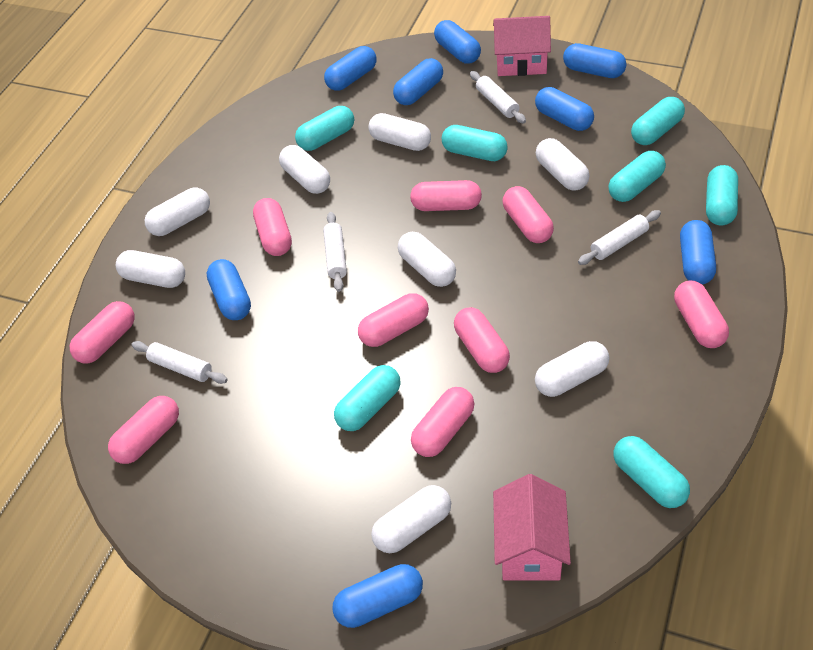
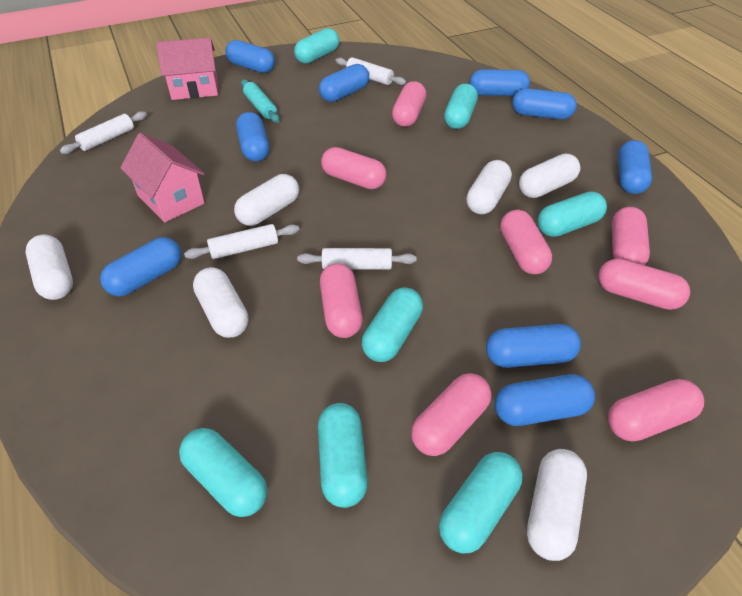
blue capsule: 8 -> 9
pink capsule: 9 -> 8
turquoise rolling pin: 0 -> 1
white capsule: 8 -> 6

